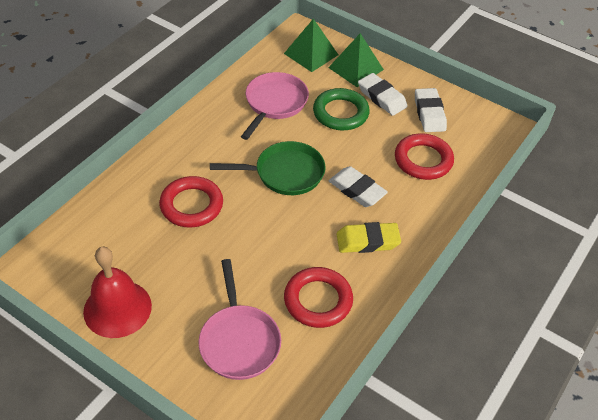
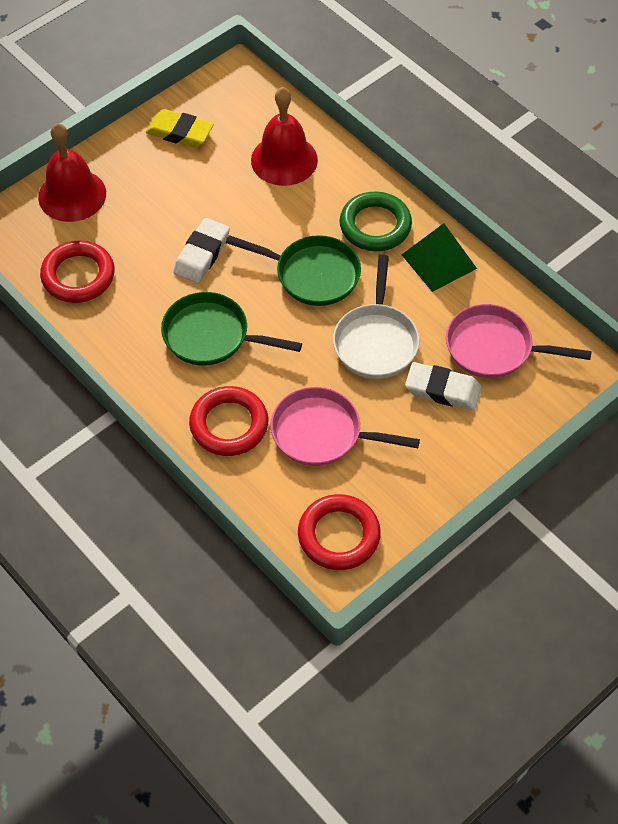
green pan: 1 -> 2
green pyramid: 2 -> 1
red bell: 1 -> 2
white eraser: 3 -> 2
white pan: 0 -> 1

